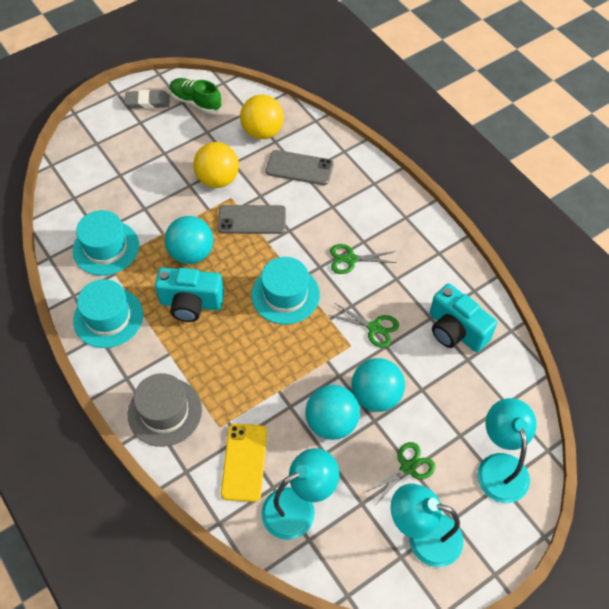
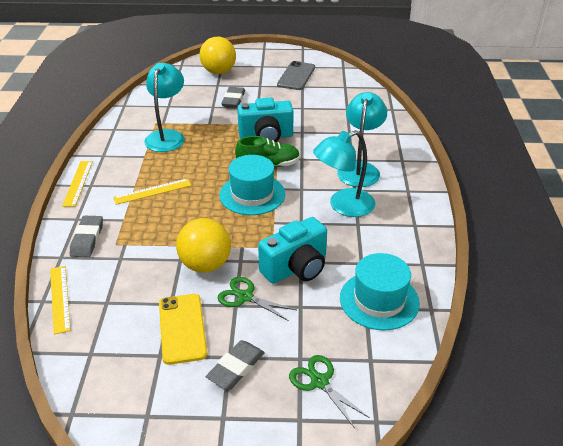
green scissors: 3 -> 2
grey eraser: 1 -> 3
grey hat: 1 -> 0
grey phone: 2 -> 1
turquoise ball: 3 -> 0
turquoise hat: 3 -> 2
yellow ruler: 0 -> 3

